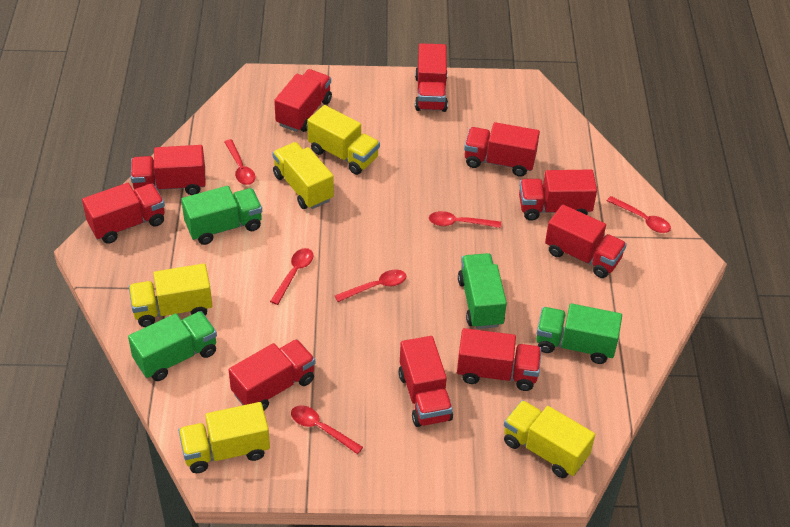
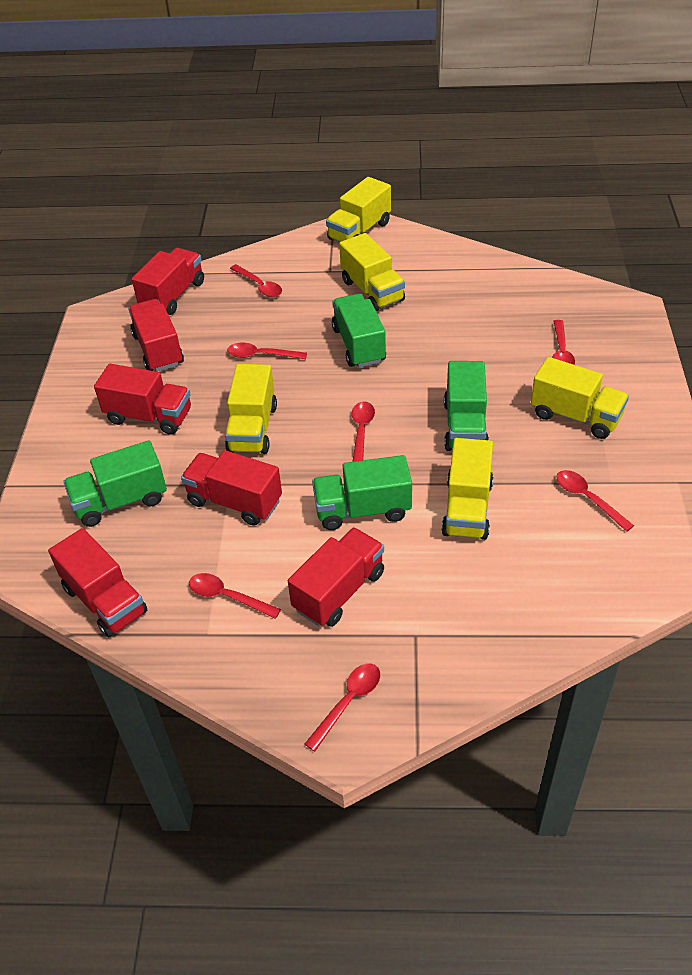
red spoon: 6 -> 7
red truck: 10 -> 6

